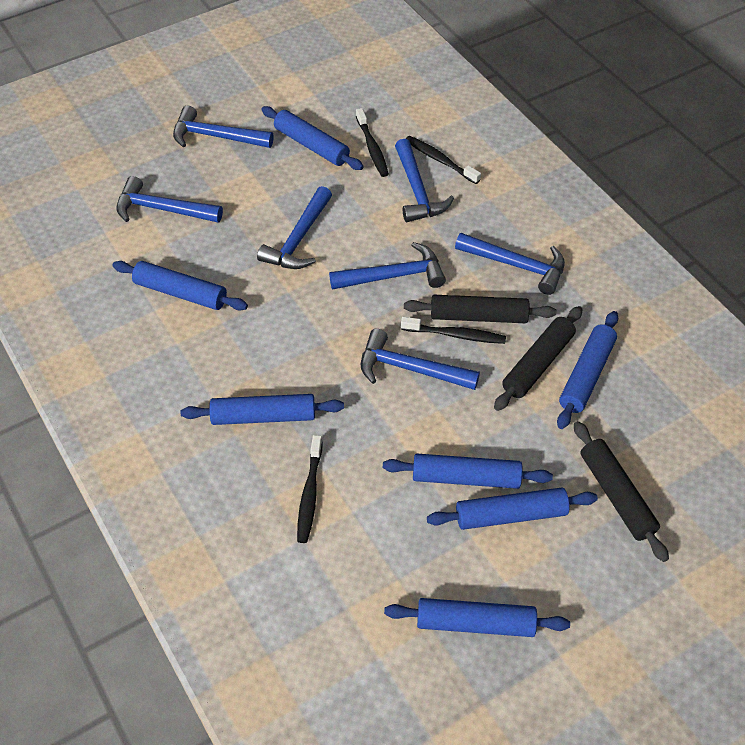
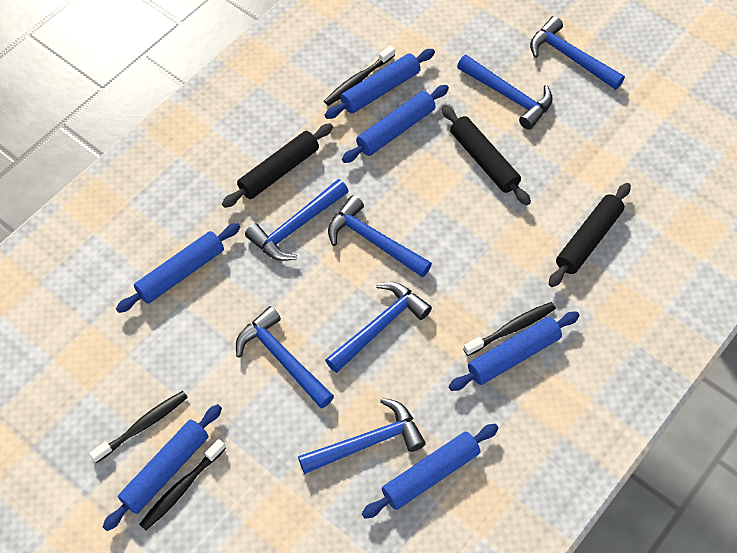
blue rolling pin: 7 -> 6

